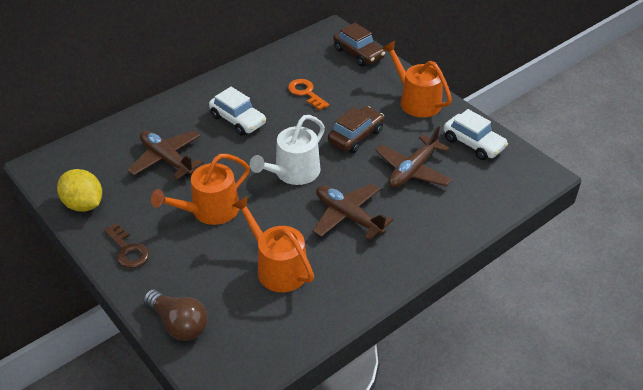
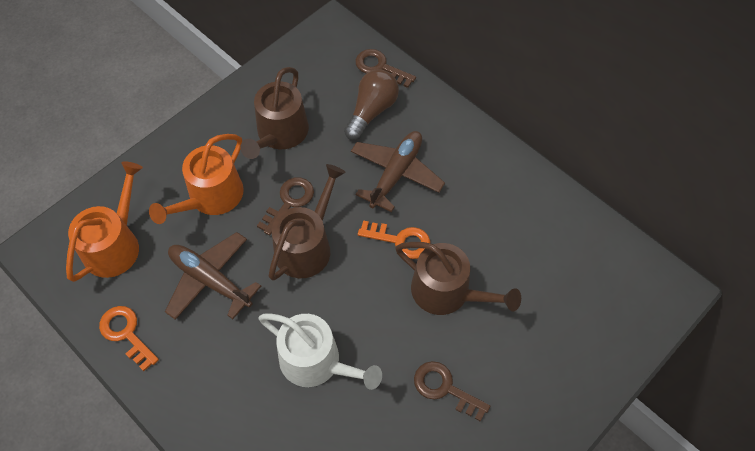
brown car: 2 -> 0
brown key: 1 -> 3
brown plane: 3 -> 2
brown watering can: 0 -> 3
orange key: 1 -> 2
orange watering can: 3 -> 2
white car: 2 -> 0
yellow lemon: 1 -> 0

